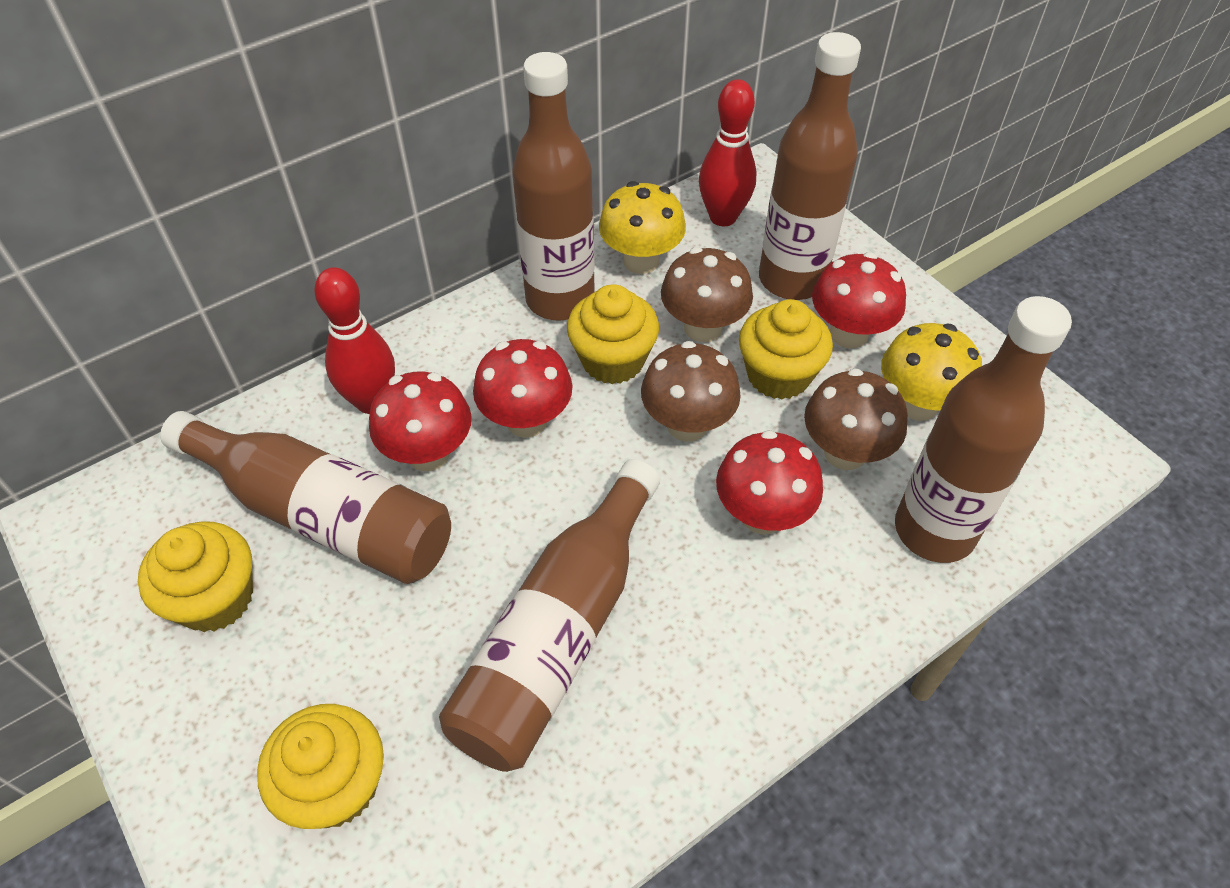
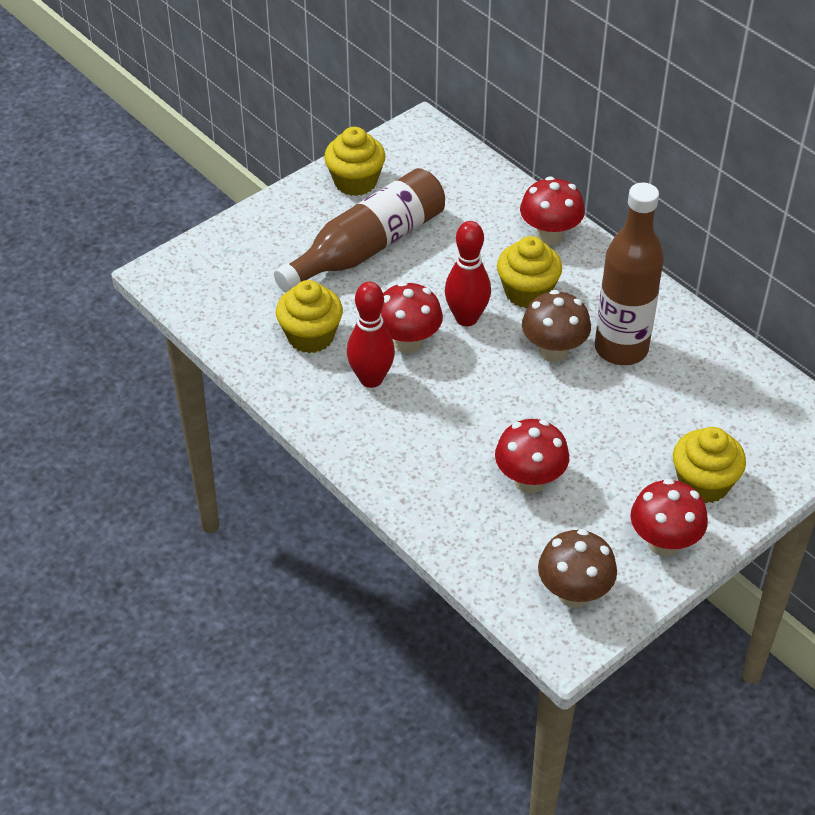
brown bottle: 5 -> 2
brown mushroom: 3 -> 2
yellow mushroom: 2 -> 0

